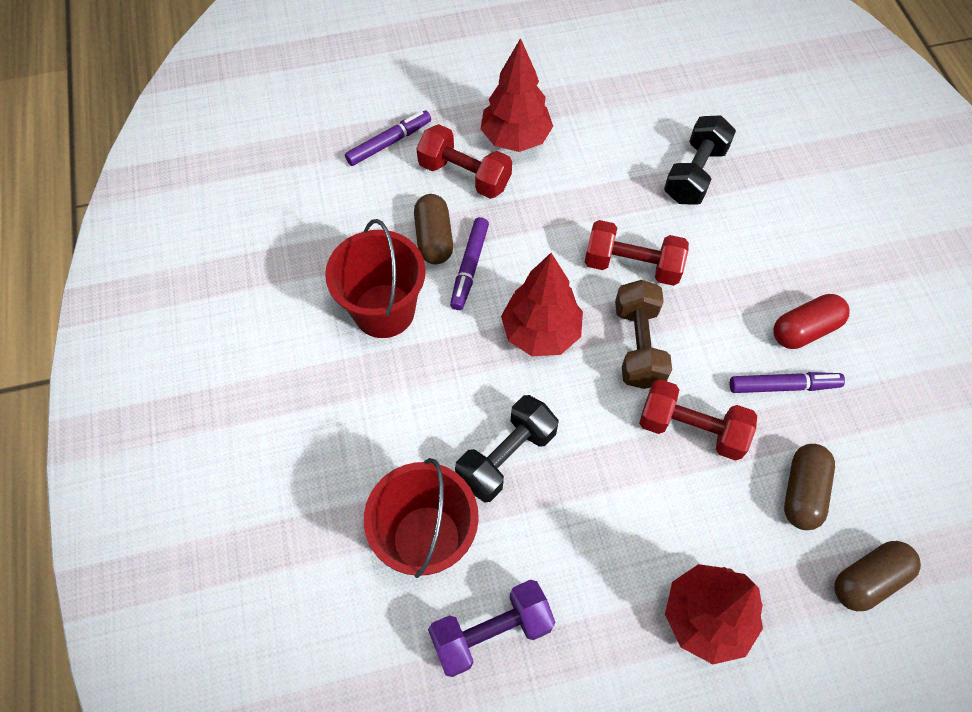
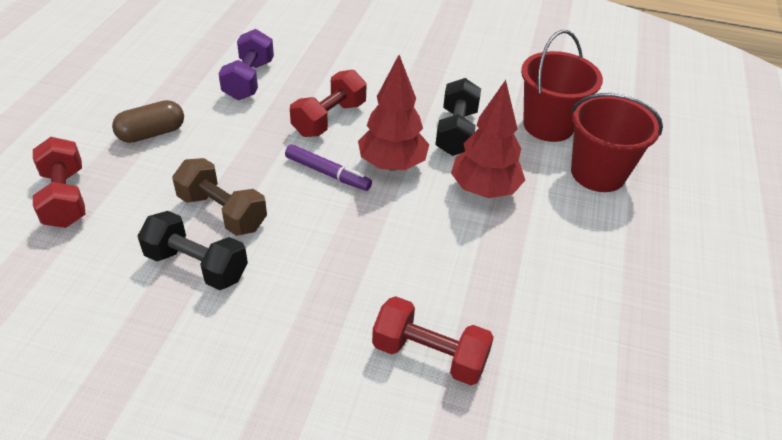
brown capsule: 3 -> 1
purple marker: 3 -> 1
red capsule: 1 -> 0
red tree: 3 -> 2

